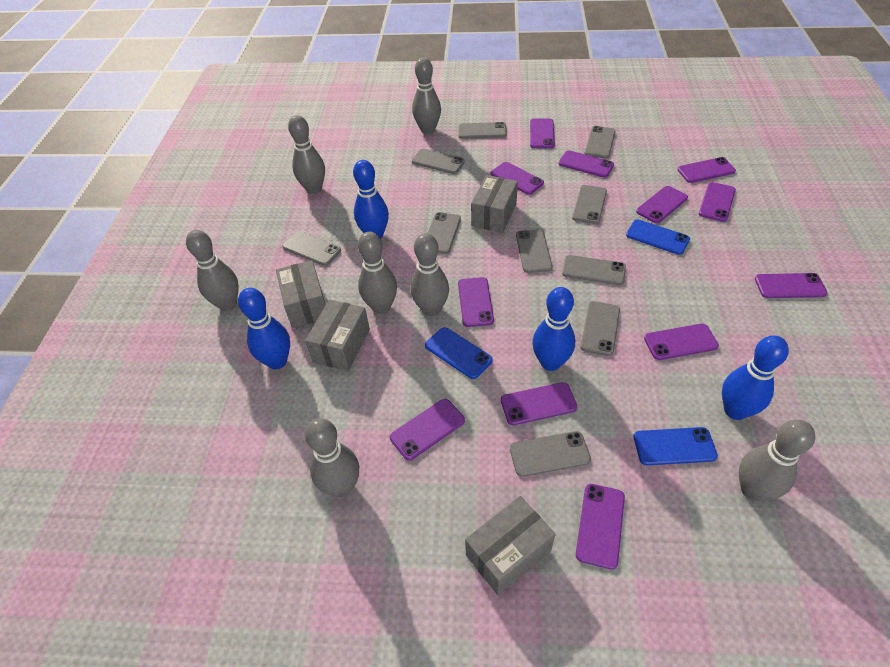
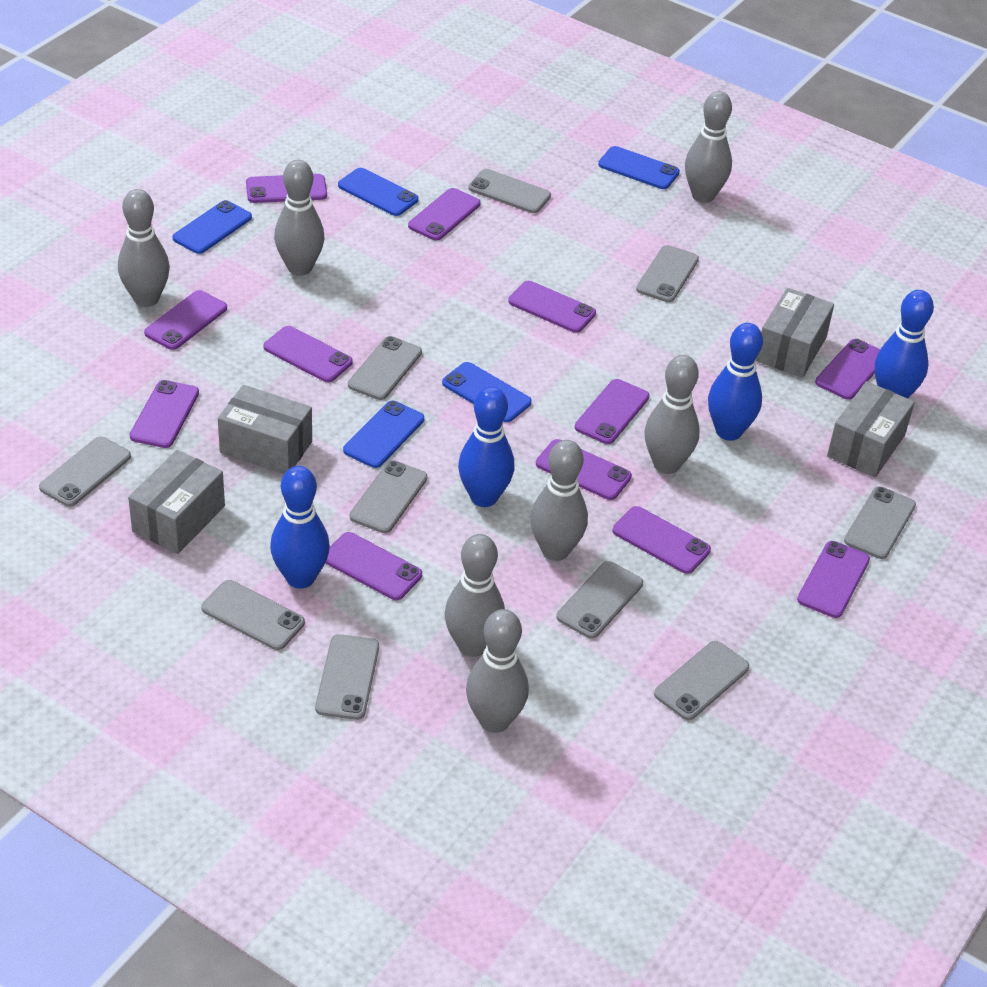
blue phone: 3 -> 5

